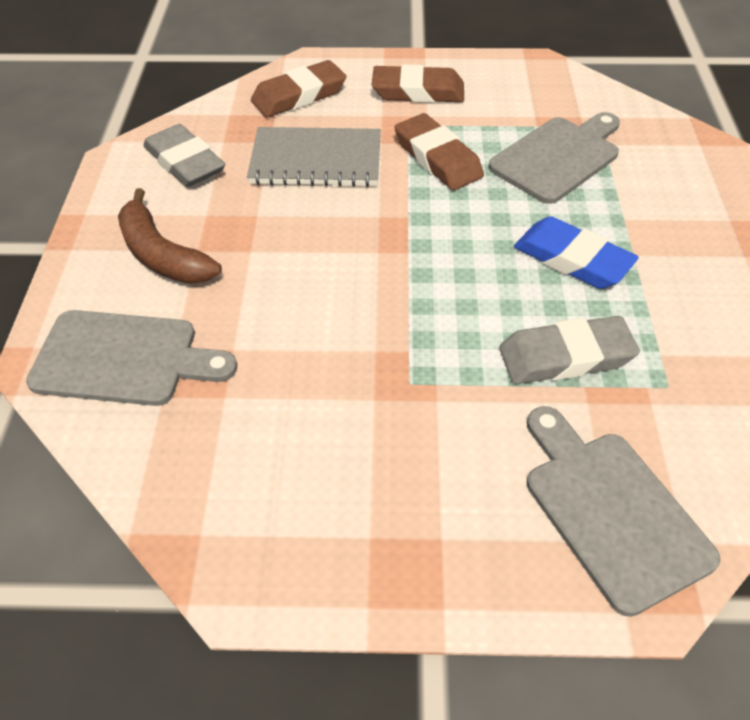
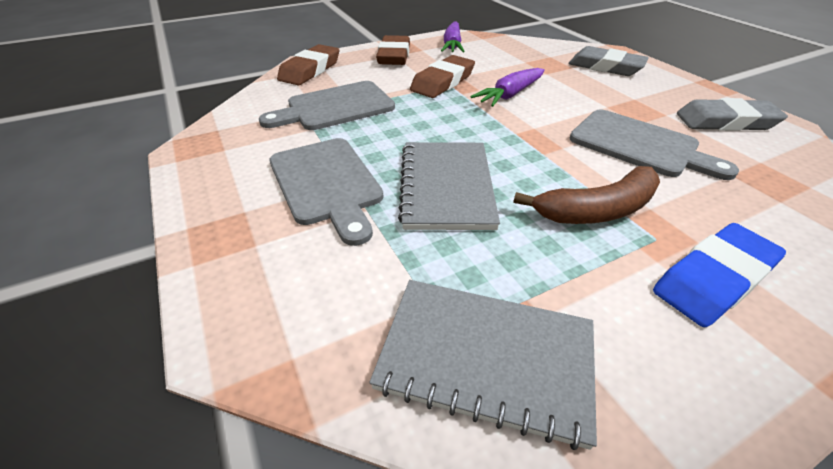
grey notebook: 1 -> 2
purple carrot: 0 -> 2

